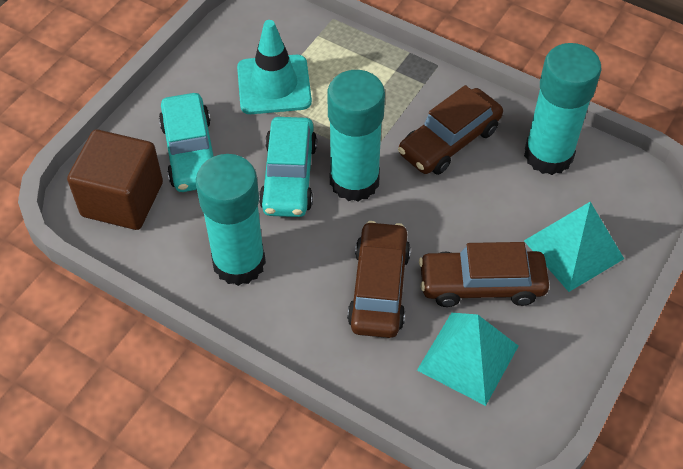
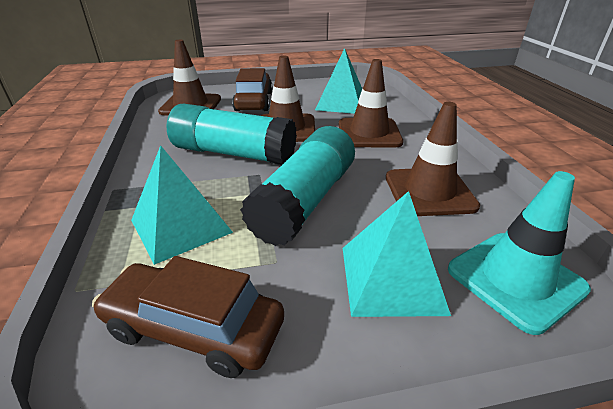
brown car: 3 -> 2
brown cube: 1 -> 0
brown traffic cone: 0 -> 4
turquoise car: 2 -> 0
turquoise glue stick: 3 -> 2
turquoise pyramid: 2 -> 3

